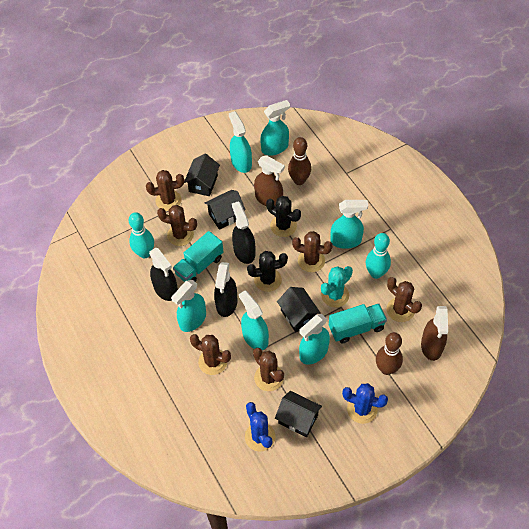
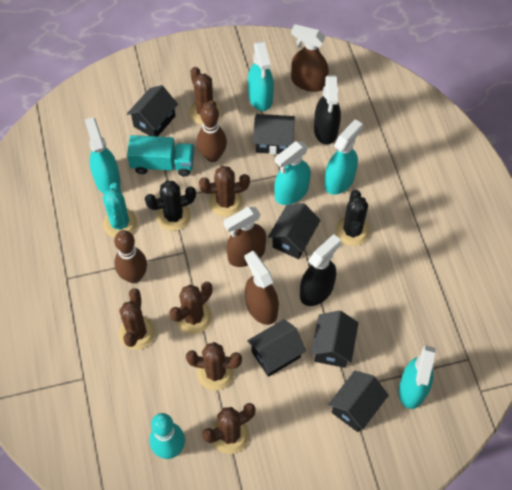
black house: 4 -> 6
black spray bottle: 3 -> 2
blue cactus: 2 -> 0
brown spray bottle: 2 -> 3
turquoise bowling pin: 2 -> 1
turquoise spray bottle: 6 -> 5
turquoise truck: 2 -> 1

